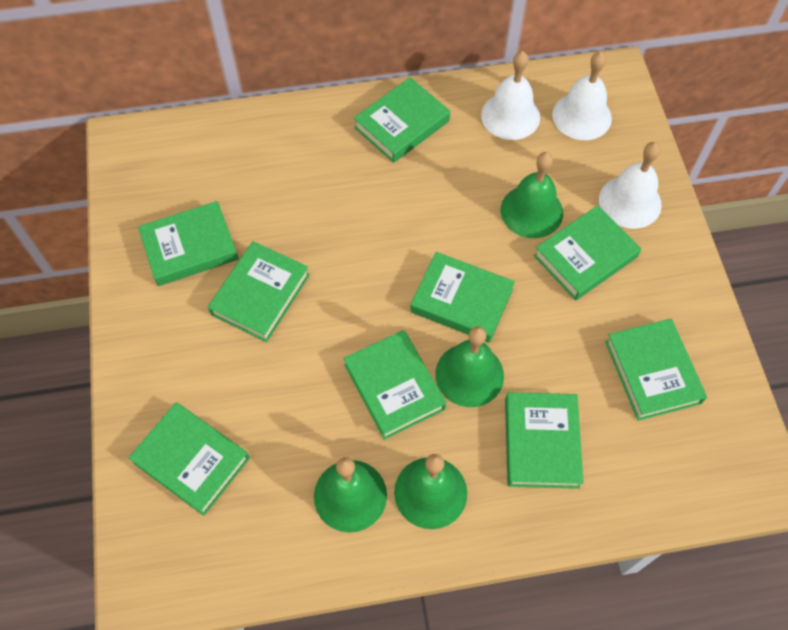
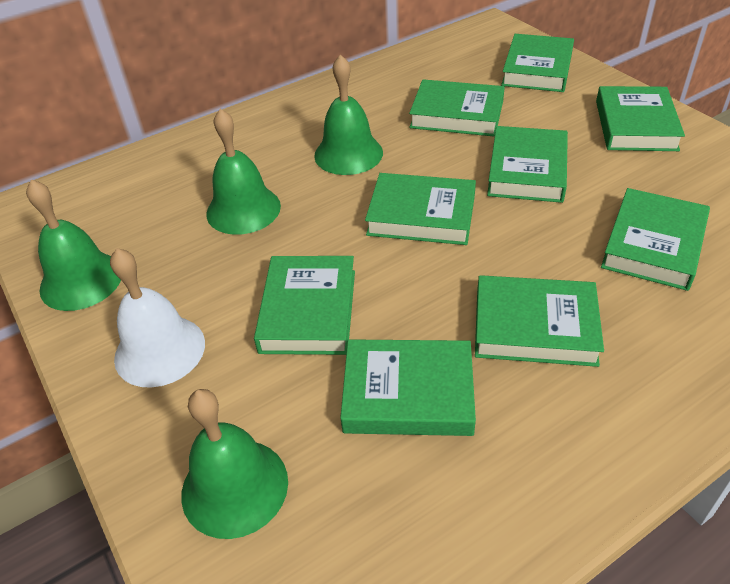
white bell: 3 -> 1

